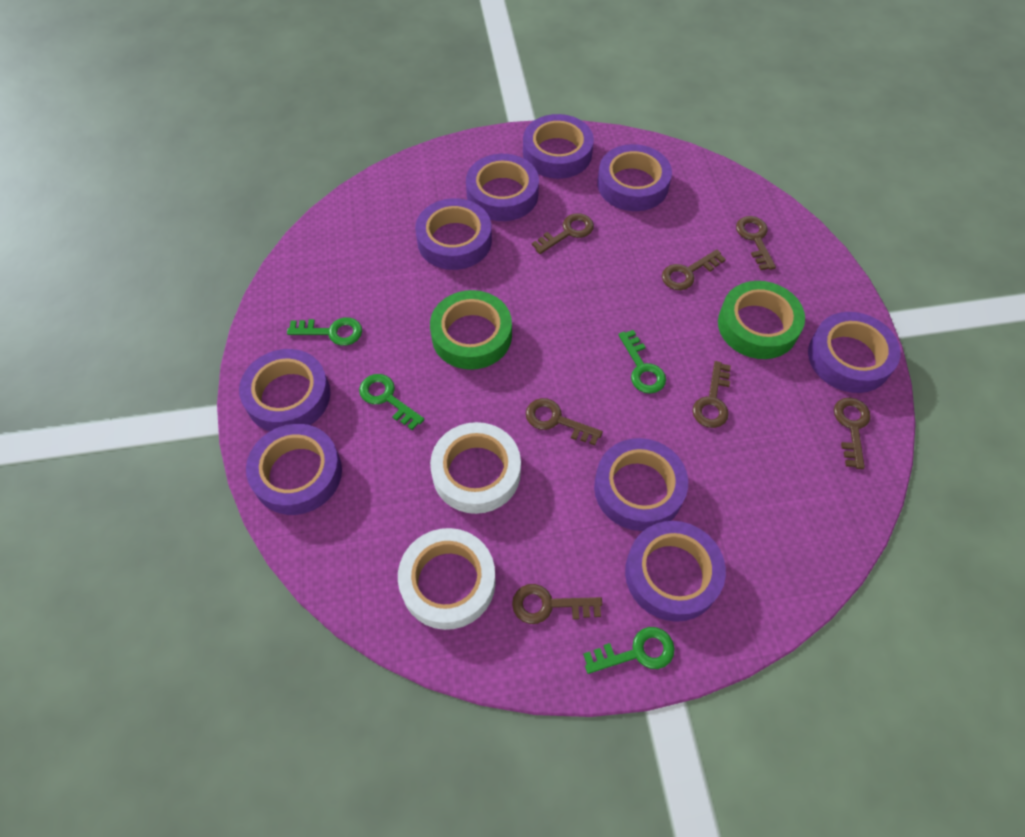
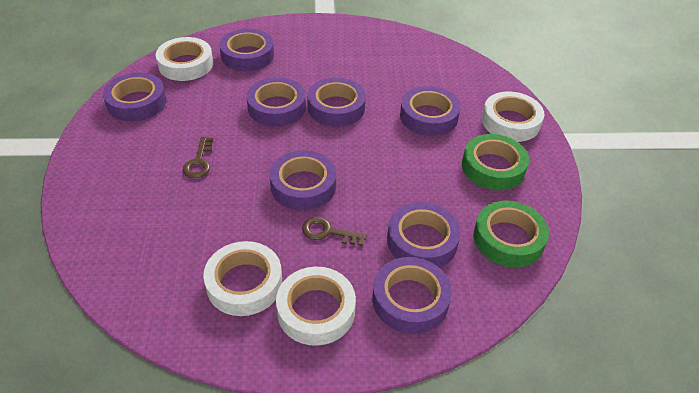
brown key: 7 -> 2
green key: 4 -> 0
purple tape: 9 -> 8
white tape: 2 -> 4

